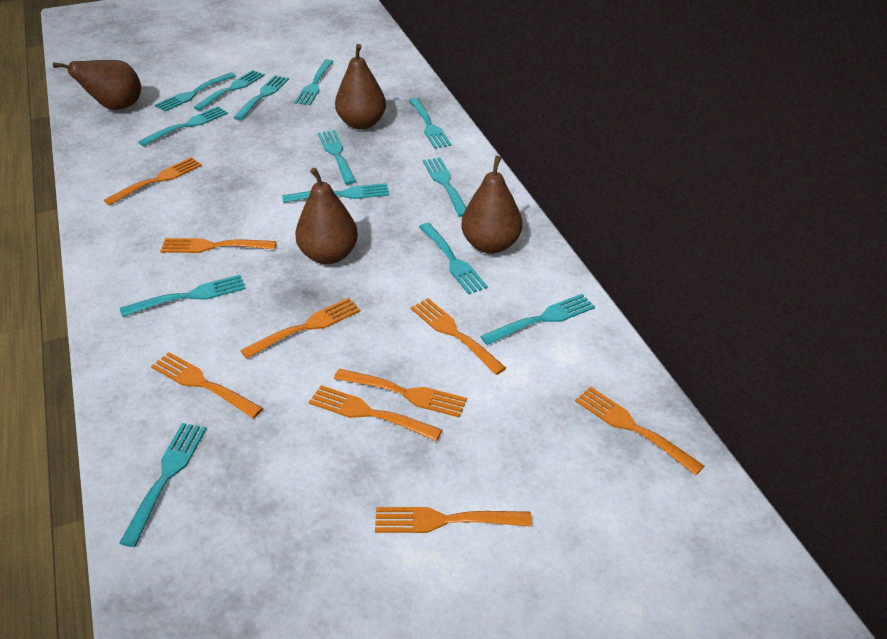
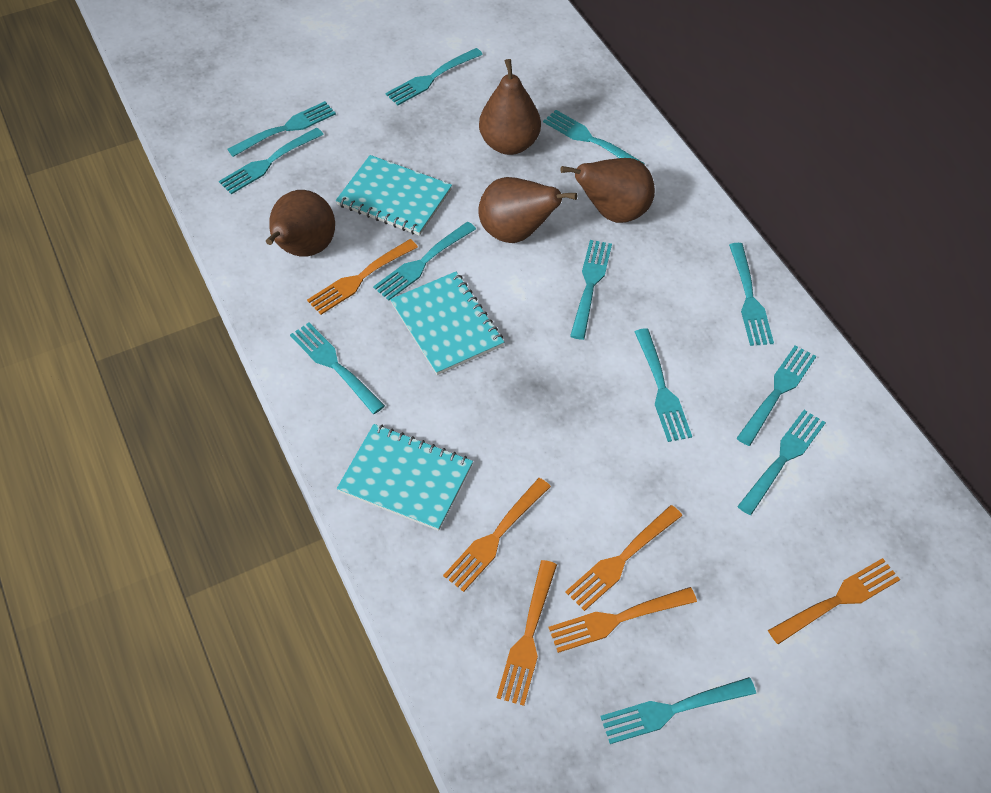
orange fork: 9 -> 6
turquoise fork: 13 -> 12
turquoise notebook: 0 -> 3

